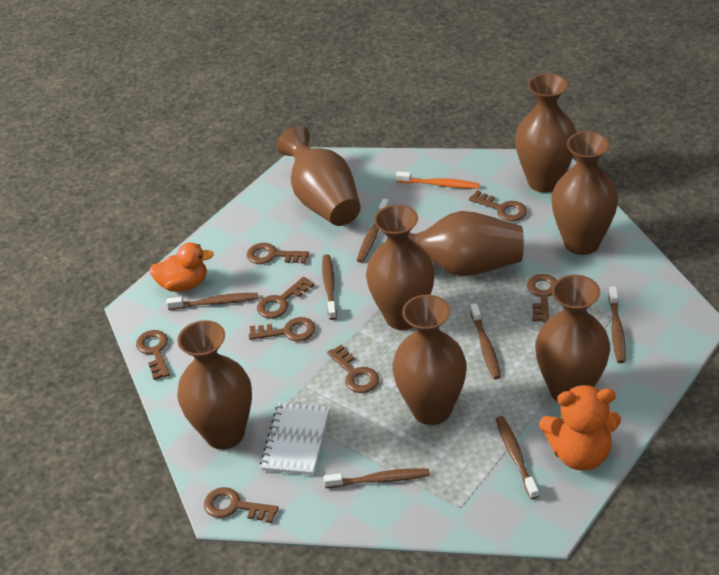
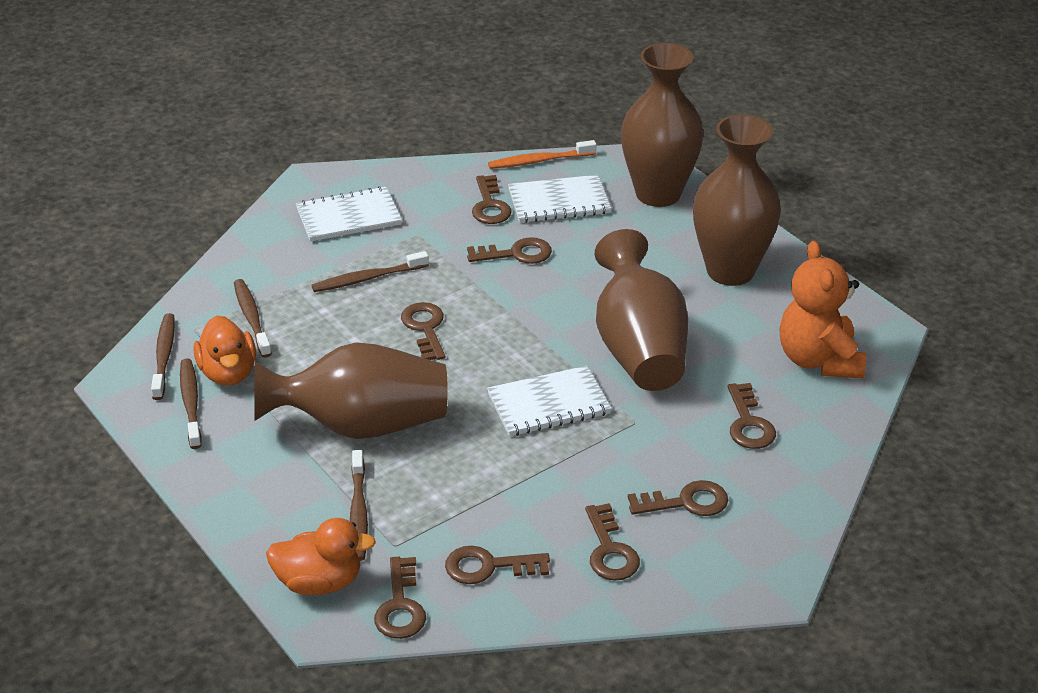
brown toothbrush: 7 -> 5
brown vase: 8 -> 4
orange duck: 1 -> 2
white notebook: 1 -> 3

